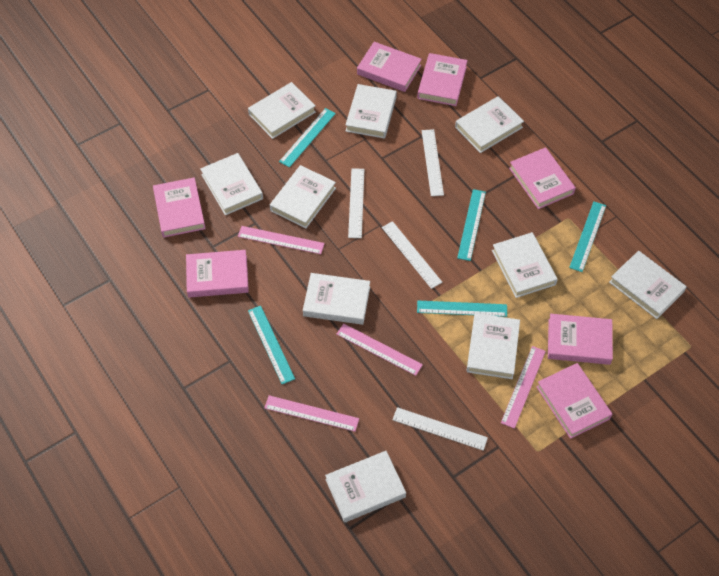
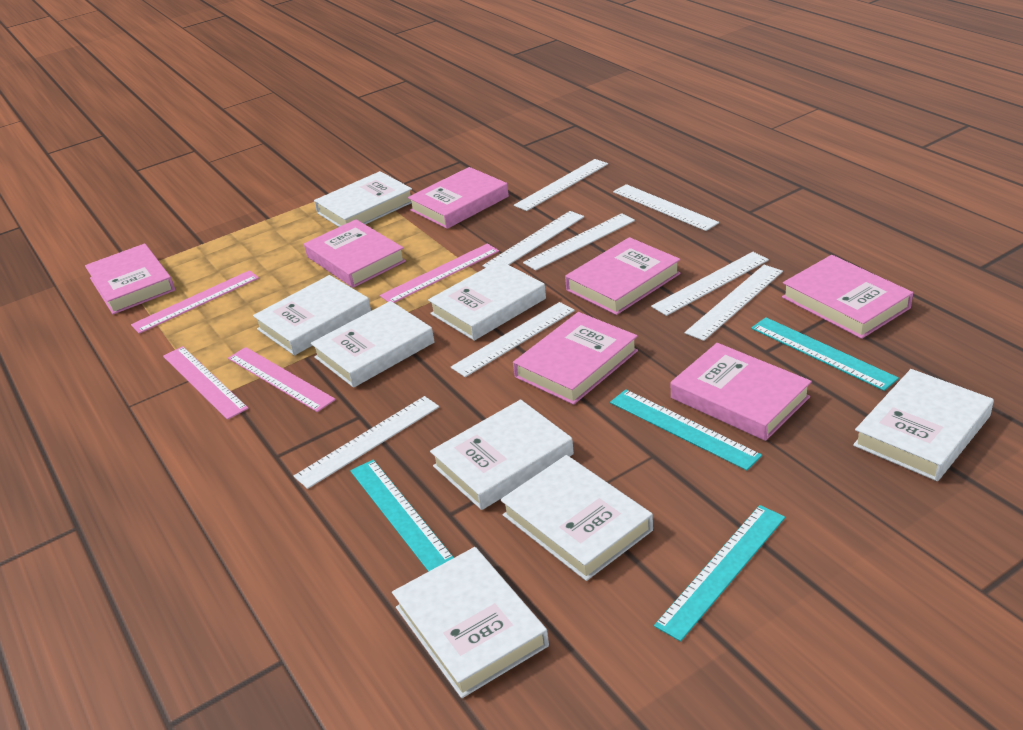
turquoise ruler: 5 -> 4
white book: 10 -> 8
white ruler: 4 -> 8

